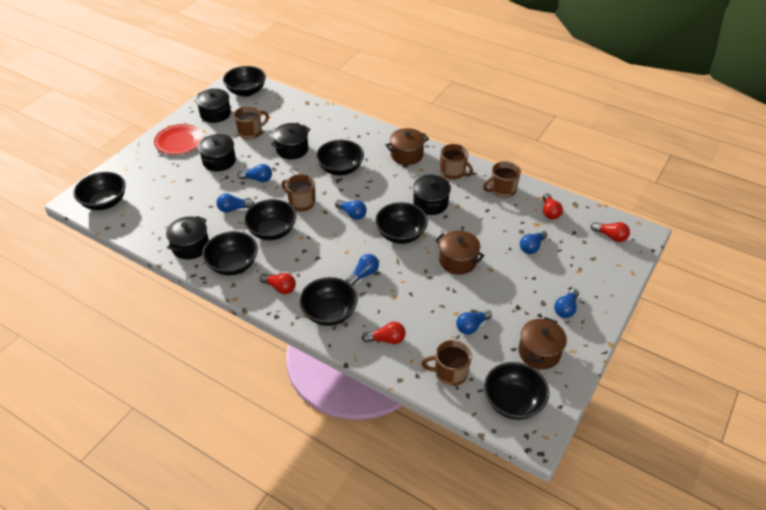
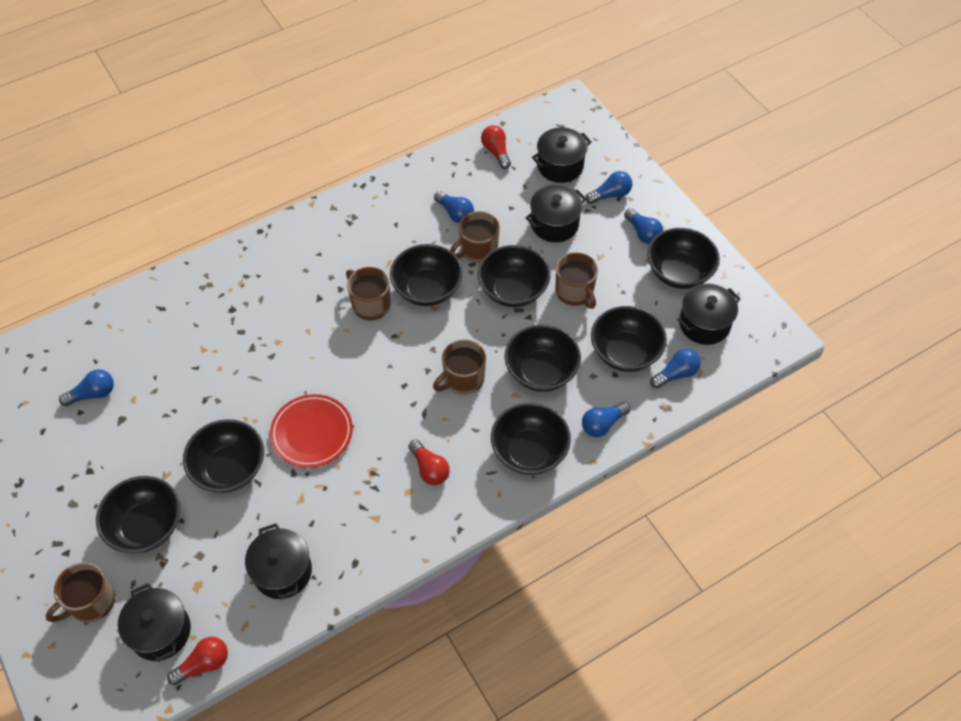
blue light bulb: 7 -> 6
brown pot: 3 -> 0
red light bulb: 4 -> 3

